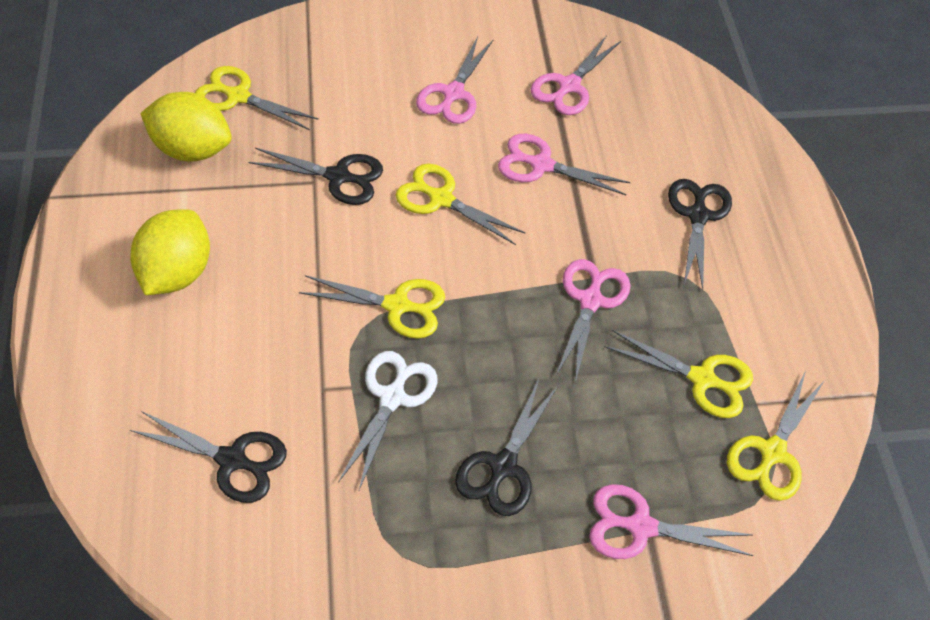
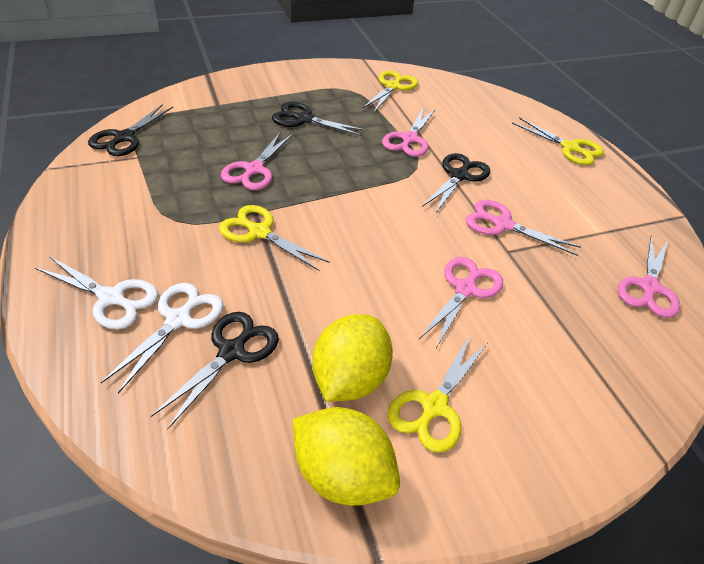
white scissors: 1 -> 2
yellow scissors: 5 -> 4

